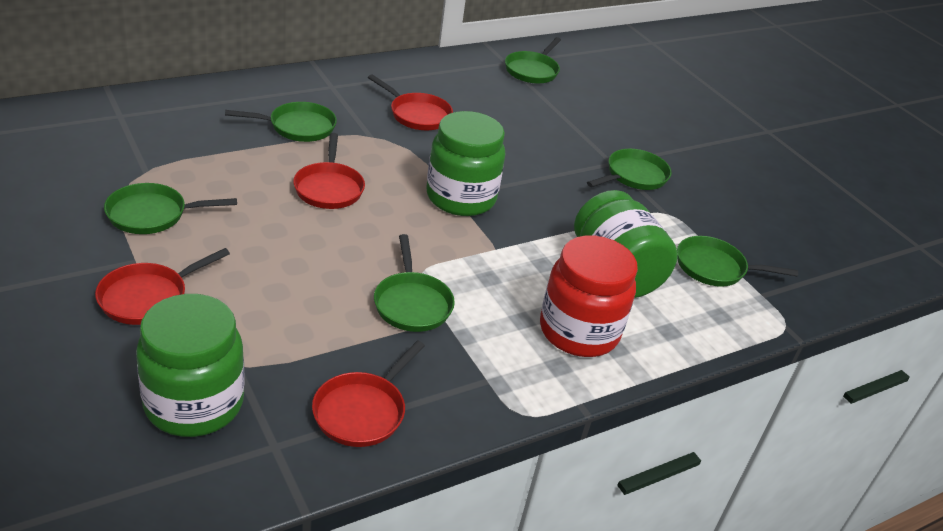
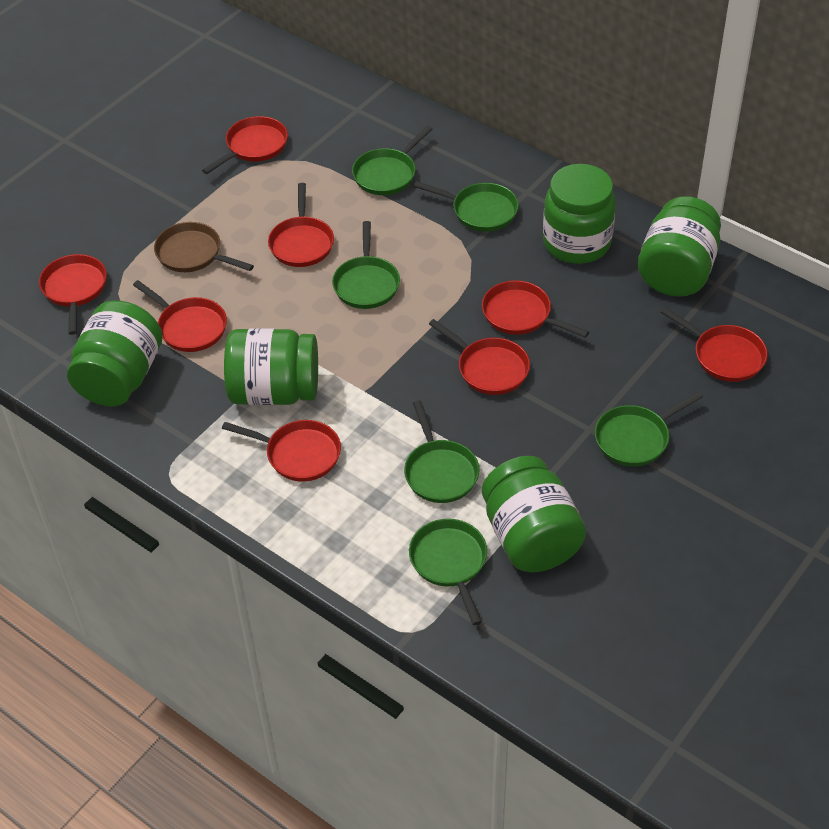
brown pan: 0 -> 1
green jar: 3 -> 5
red jar: 1 -> 0
red pan: 4 -> 8

